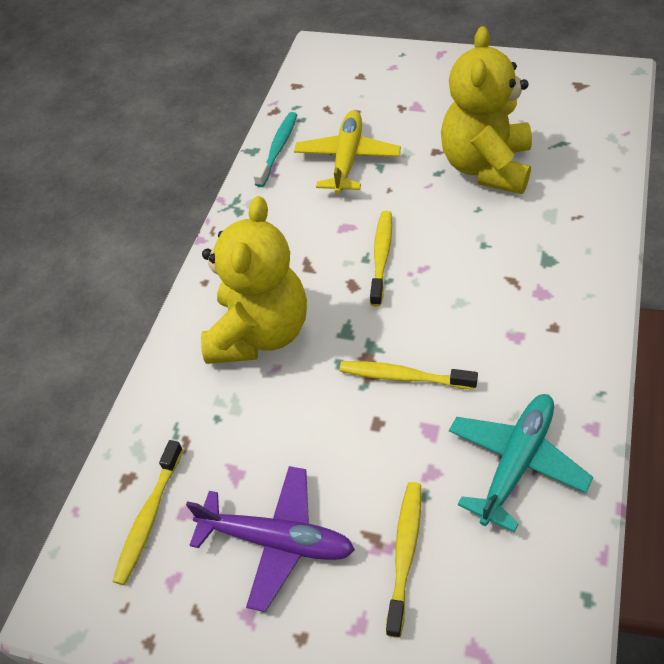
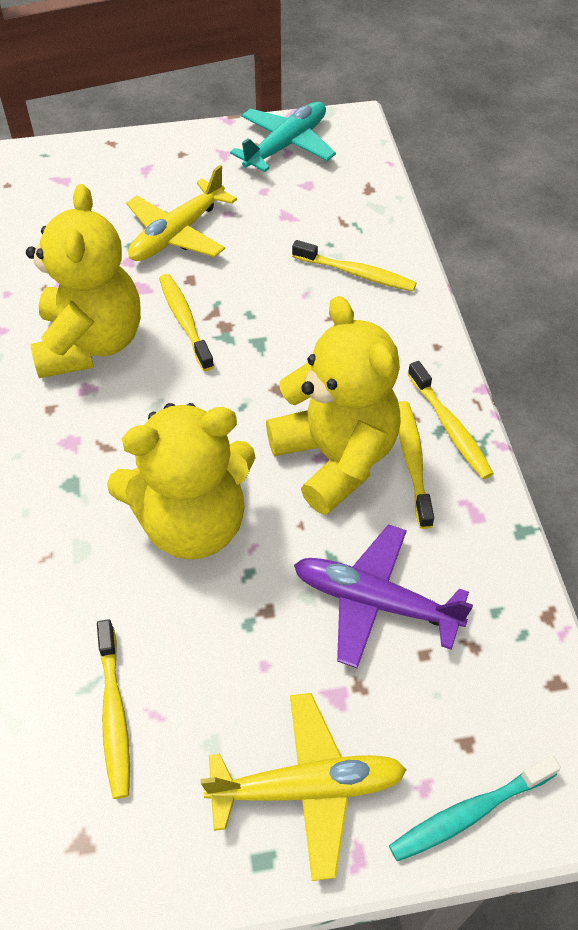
yellow plane: 1 -> 2
yellow teddy bear: 2 -> 3
yellow toothbrush: 4 -> 5

